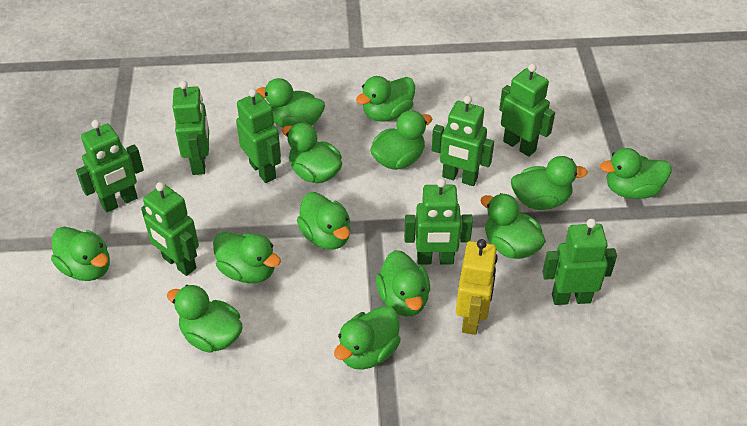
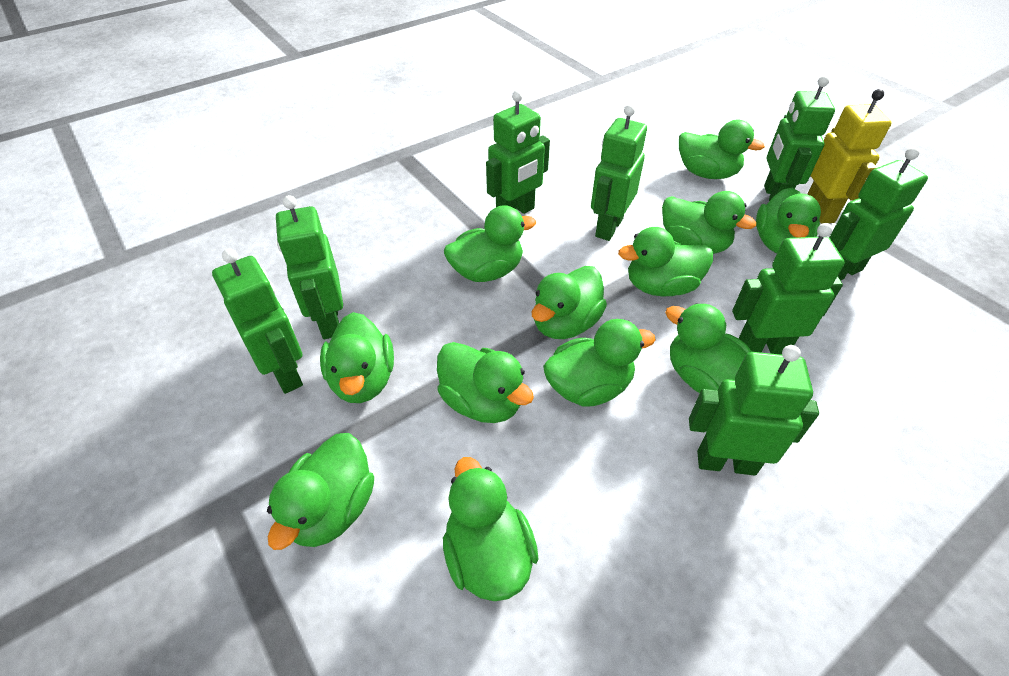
green duck: 13 -> 12

